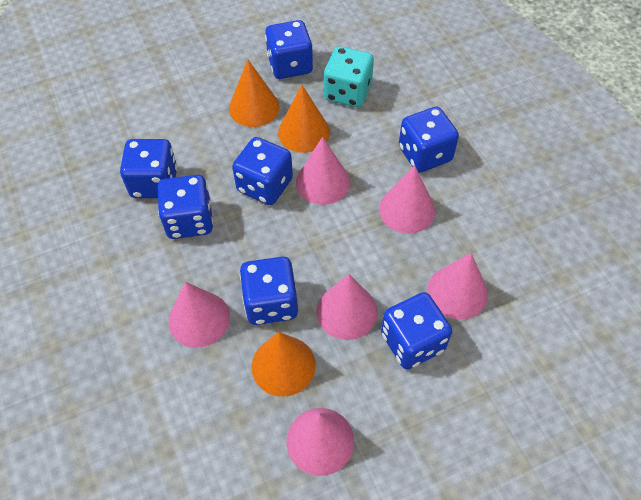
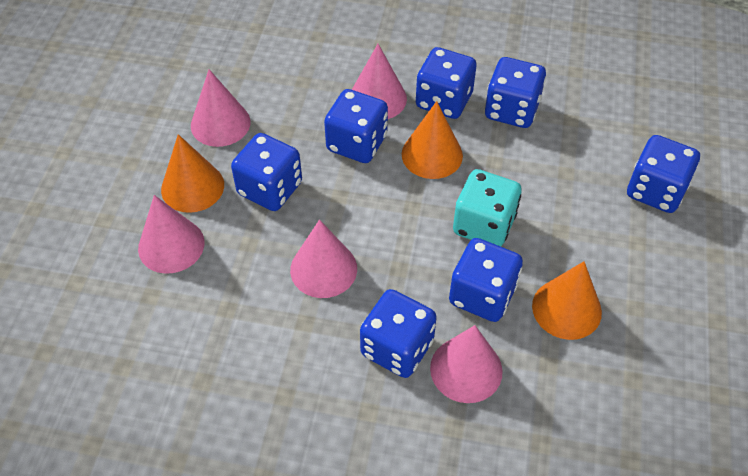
pink cone: 6 -> 5

